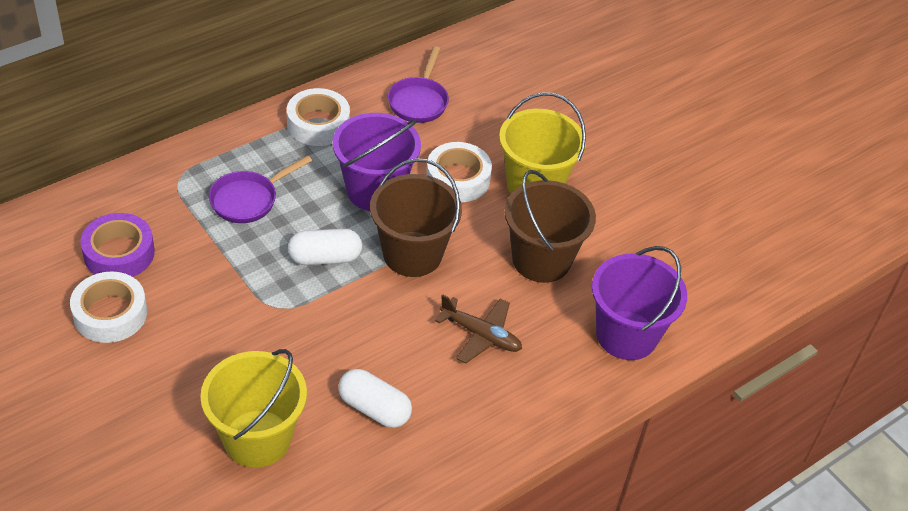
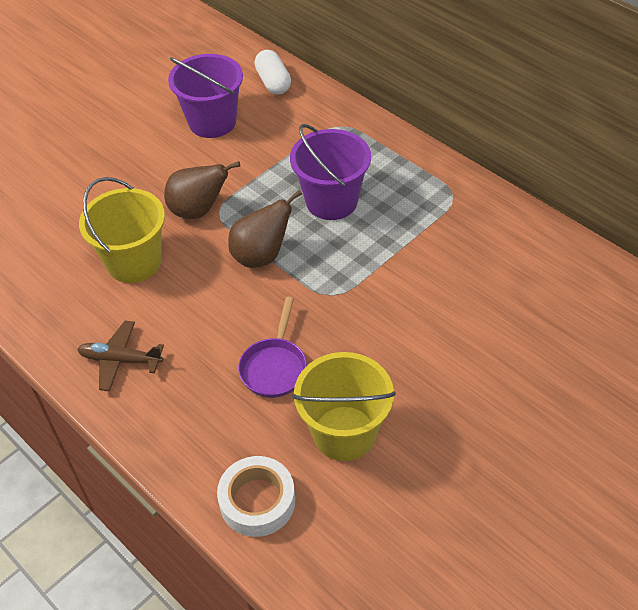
brown bucket: 2 -> 0
brown pear: 0 -> 2
purple pan: 2 -> 1
purple tape: 1 -> 0
white capsule: 2 -> 1
white tape: 3 -> 1

